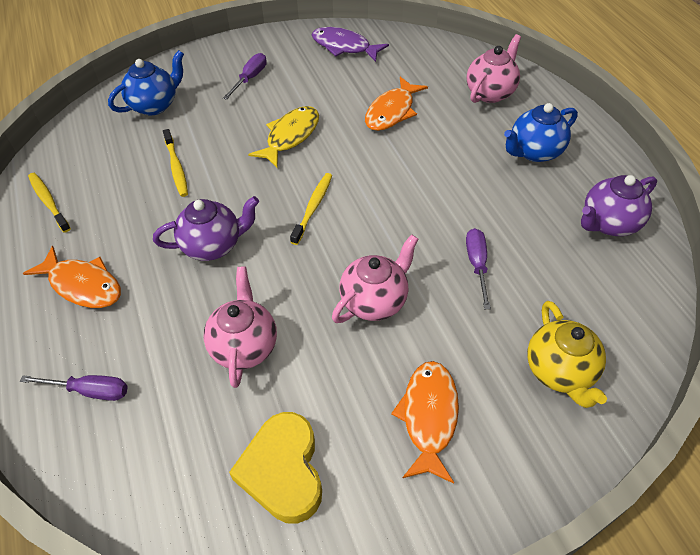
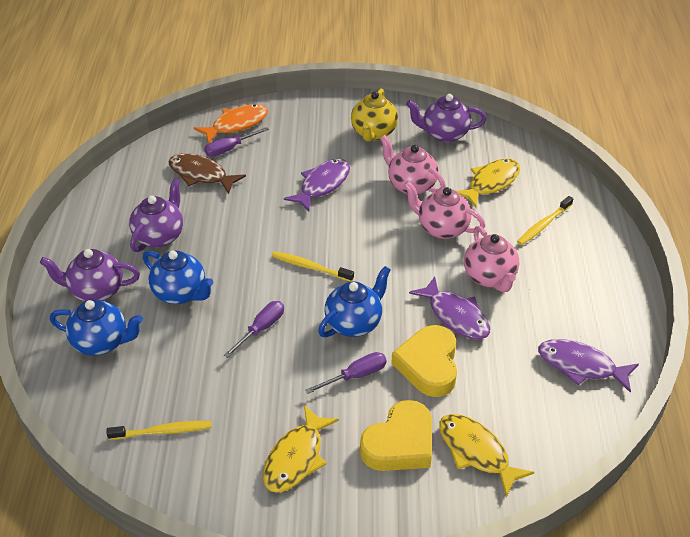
blue teapot: 2 -> 3
brown fish: 0 -> 1
orange fish: 3 -> 1
purple fish: 1 -> 3
purple teapot: 2 -> 3
yellow fish: 1 -> 3
yellow heart: 1 -> 2

